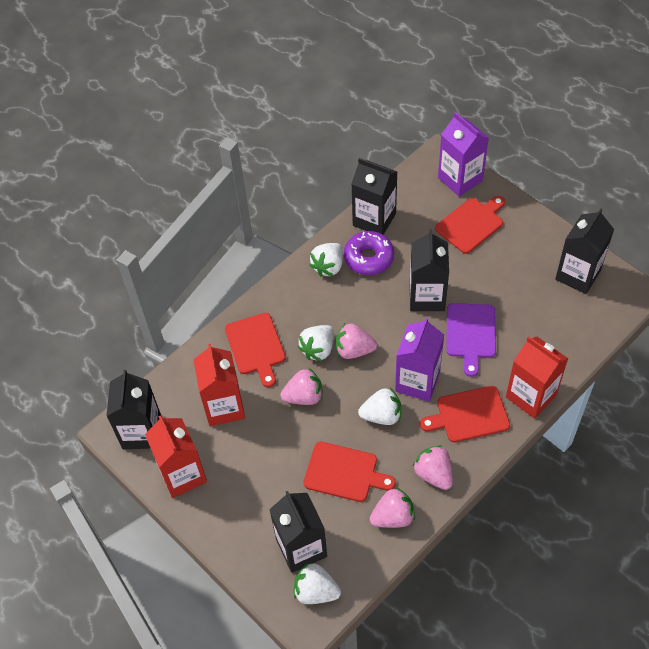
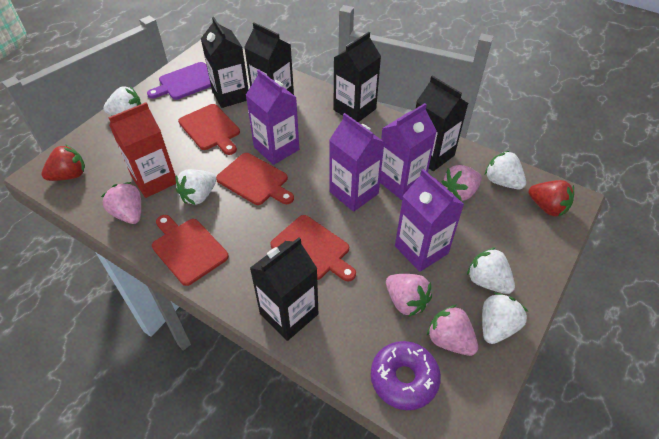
purple carton: 2 -> 4
red carton: 3 -> 1
red strawberry: 0 -> 2
white strawberry: 4 -> 5

